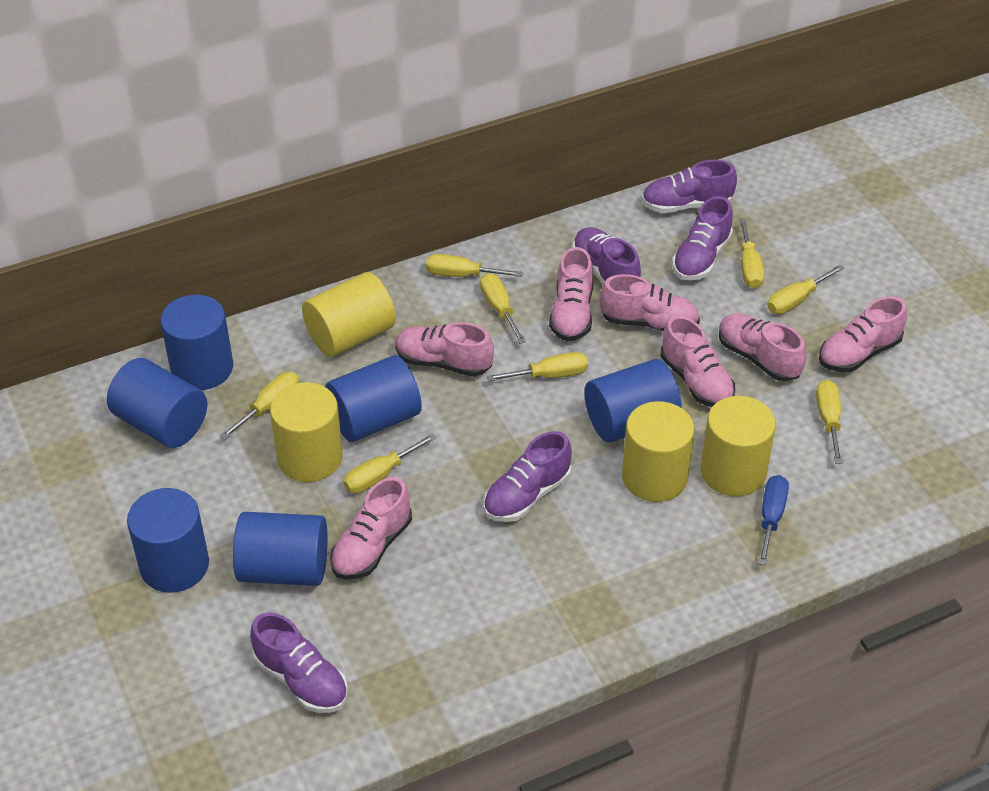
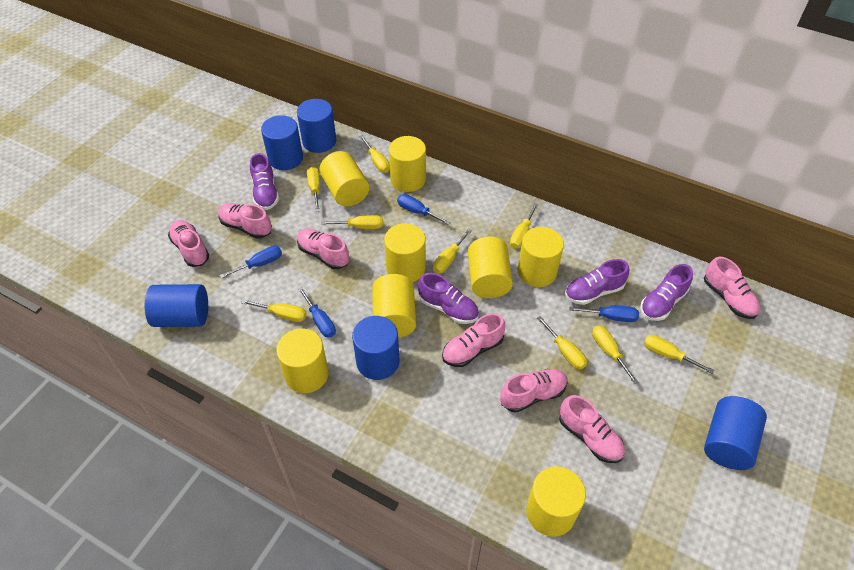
blue cylinder: 6 -> 5
blue screwdriver: 1 -> 4
purple shoe: 5 -> 4
yellow cylinder: 4 -> 8
yellow screwdriver: 8 -> 9

